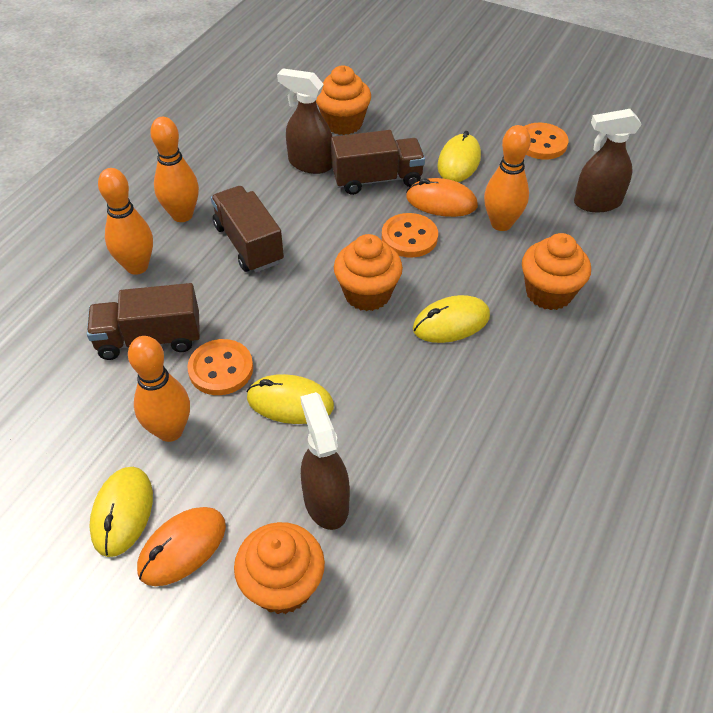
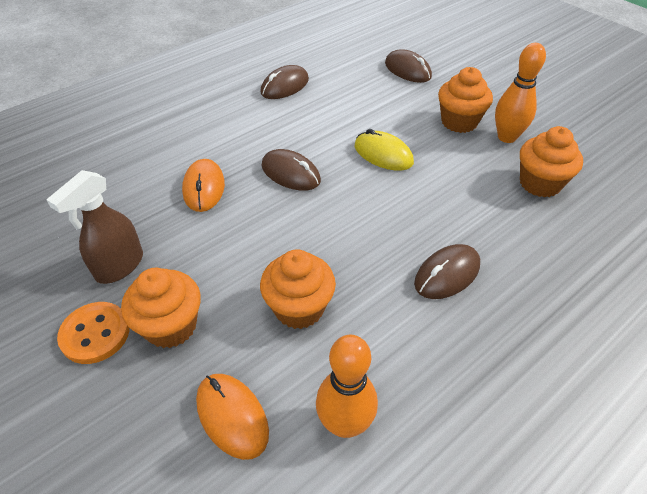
brown mouse: 0 -> 4
brown spray bottle: 3 -> 1
brown truck: 3 -> 0
orange bowling pin: 4 -> 2
orange button: 3 -> 1
yellow mouse: 4 -> 1

